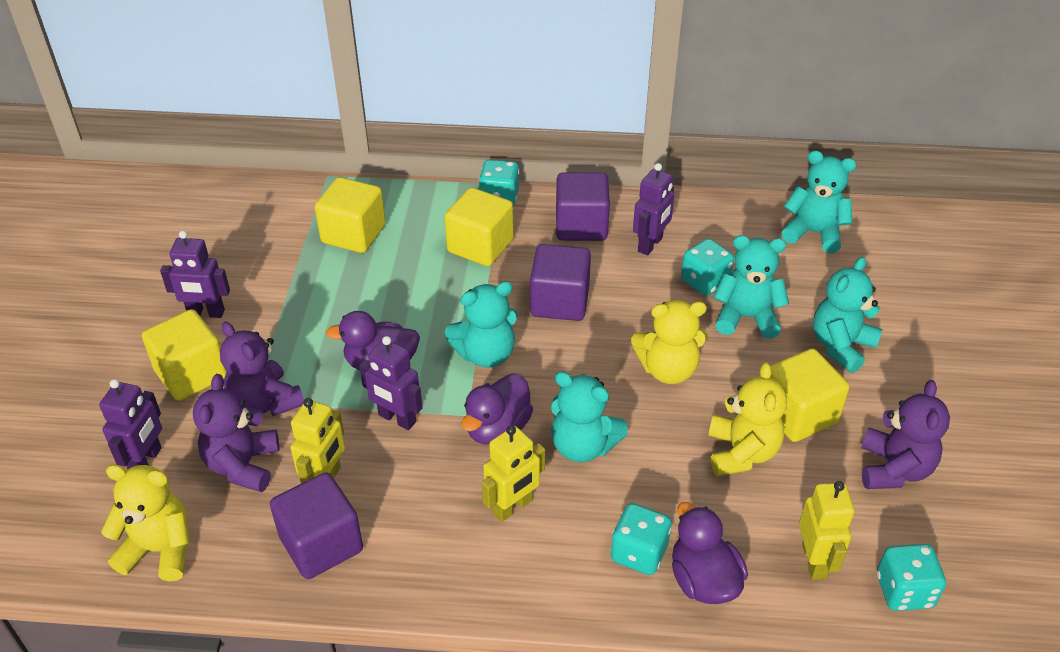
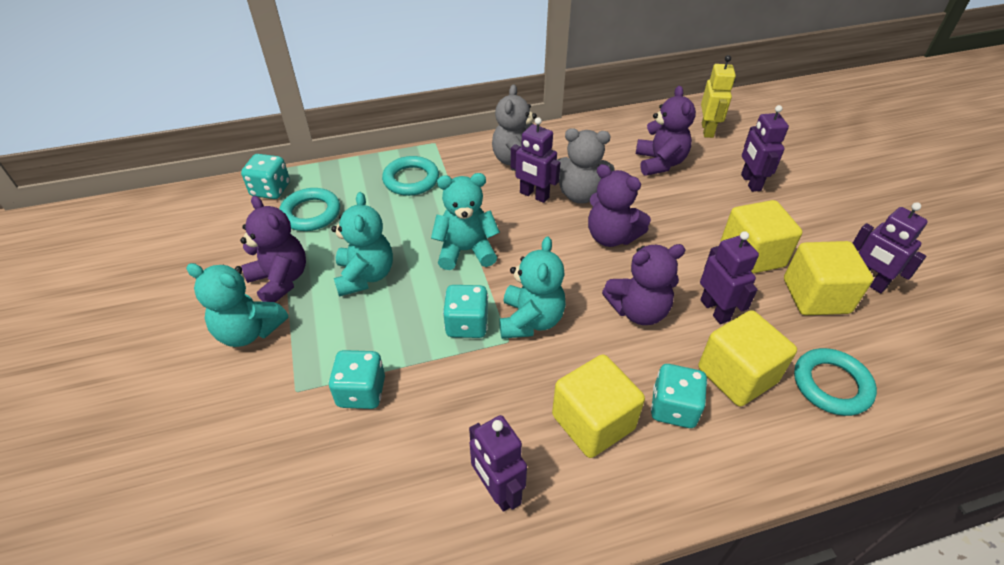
grey teddy bear: 0 -> 2
purple cube: 3 -> 0
purple duck: 3 -> 0
purple robot: 4 -> 5
purple teddy bear: 3 -> 4
turquoise ring: 0 -> 3
turquoise teddy bear: 5 -> 4
yellow robot: 3 -> 1
yellow teddy bear: 3 -> 0

